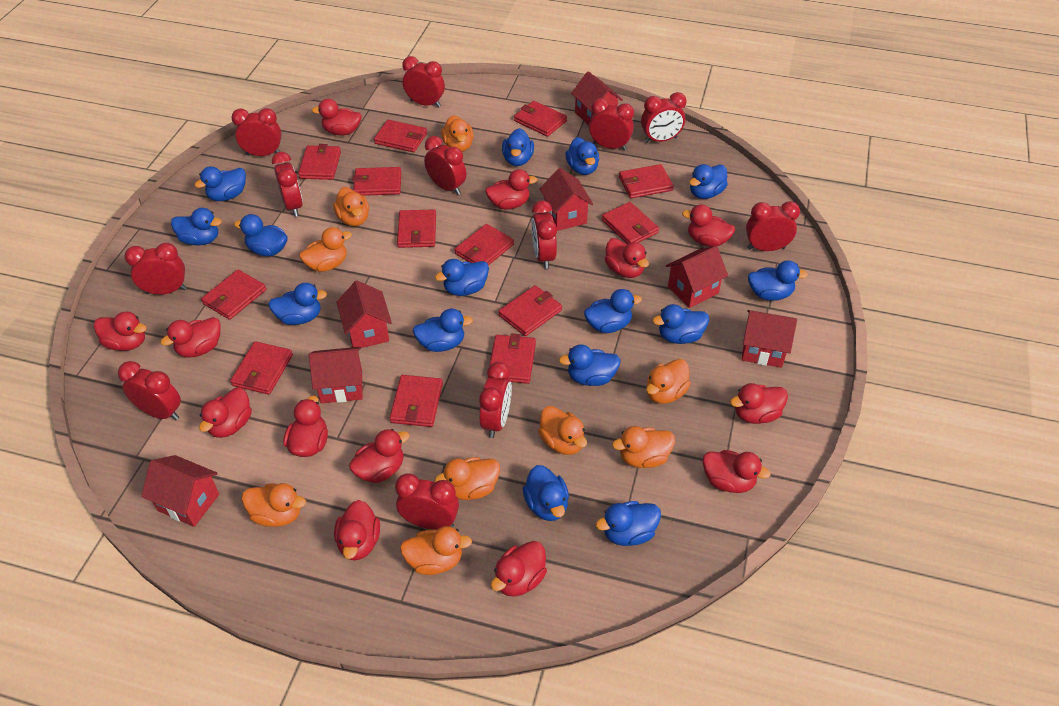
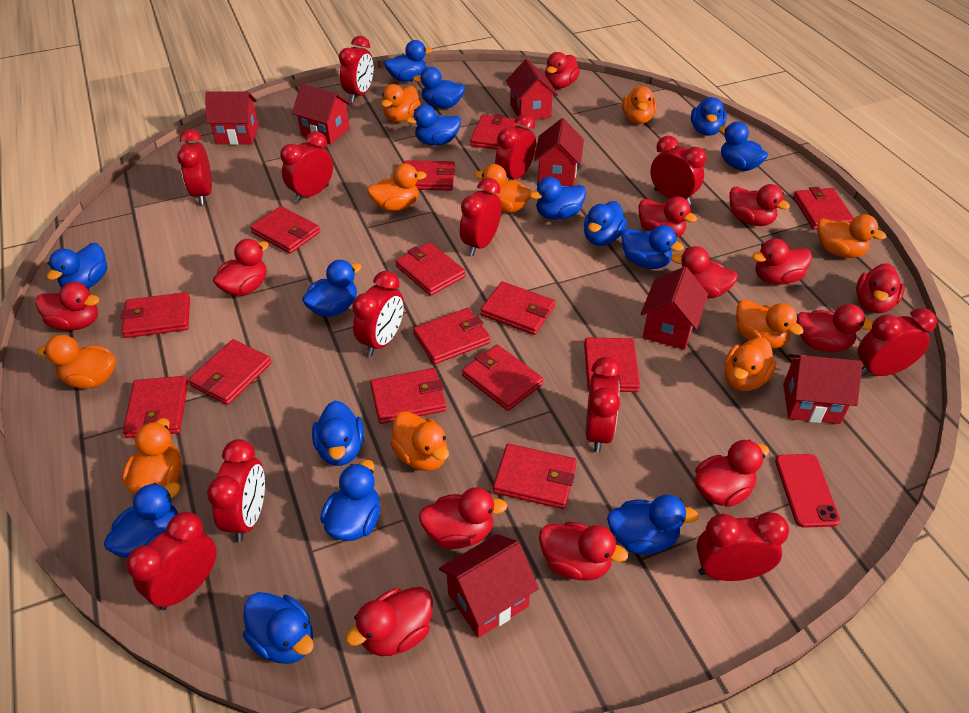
orange duck: 9 -> 10
red phone: 0 -> 1
red wallet: 13 -> 14

